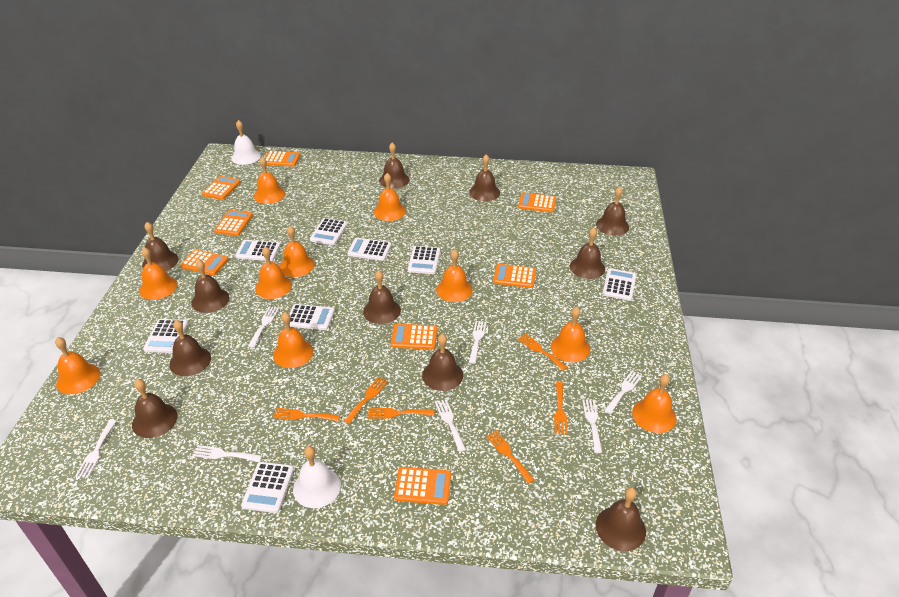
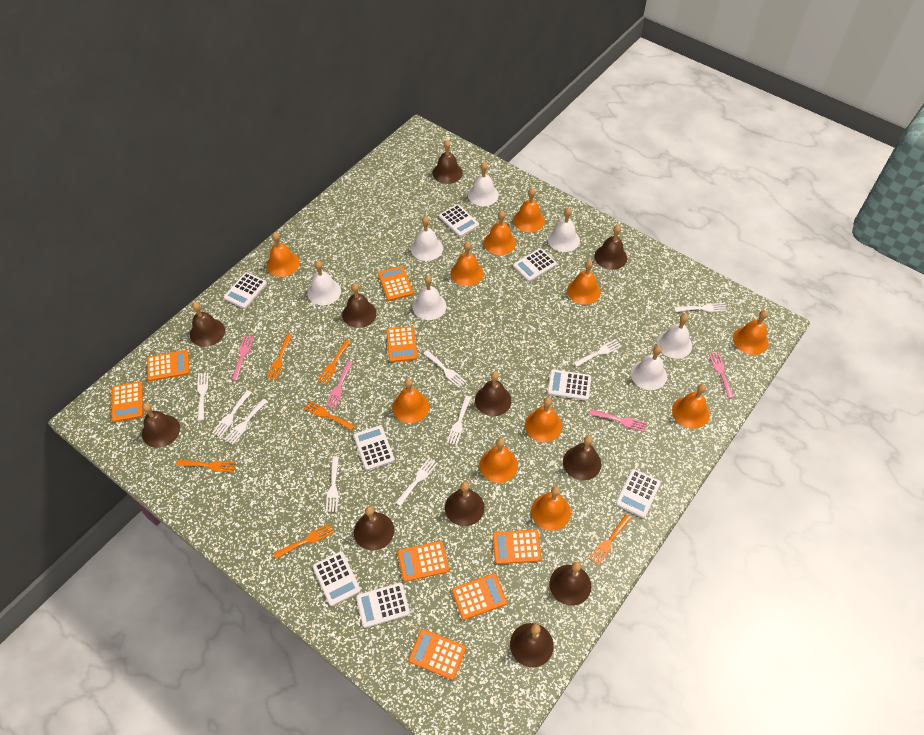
orange bell: 10 -> 11
pink fork: 0 -> 4
white bell: 2 -> 7
white fork: 7 -> 9

